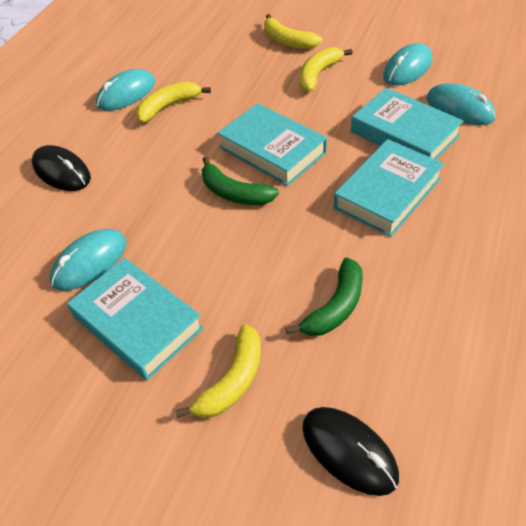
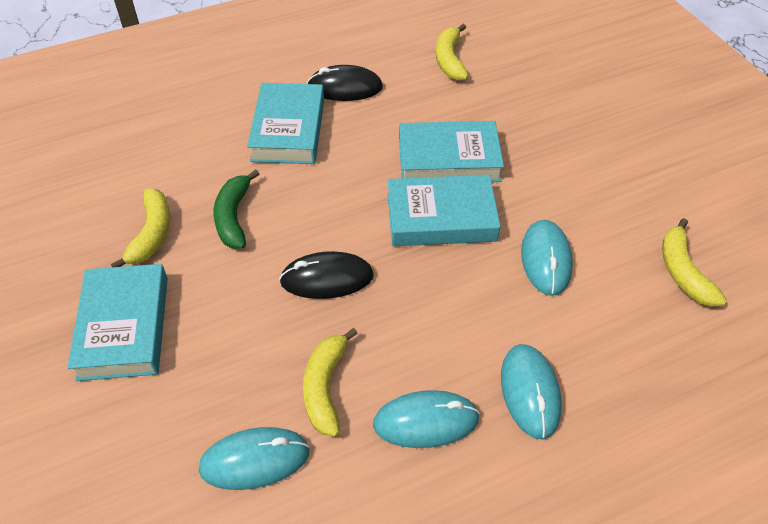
green banana: 2 -> 1

